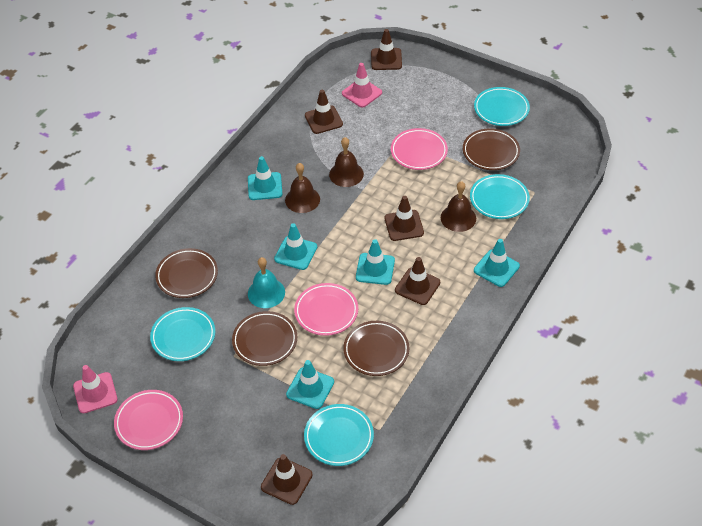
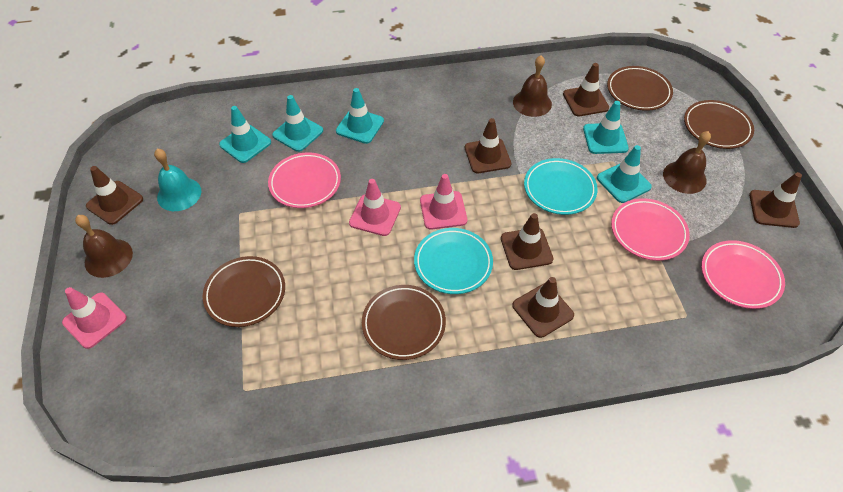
brown traffic cone: 5 -> 6
pink traffic cone: 2 -> 3
turquoise plate: 4 -> 2

